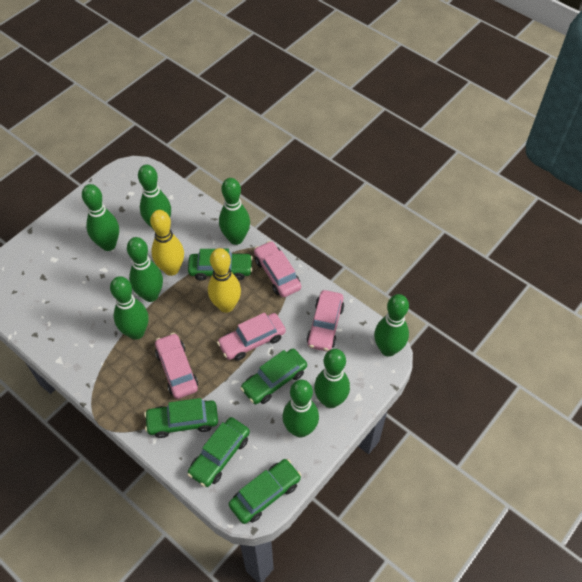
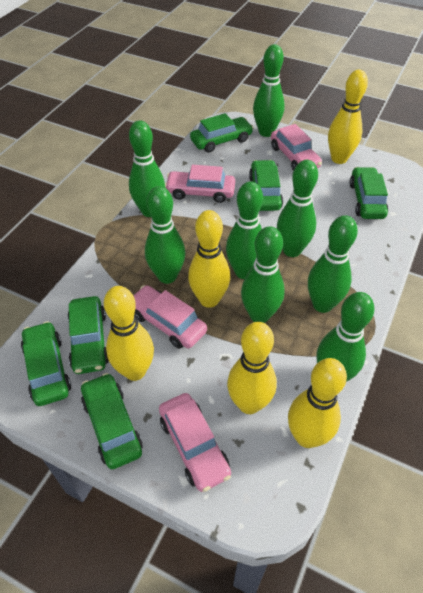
green car: 5 -> 6
yellow bowling pin: 2 -> 5

